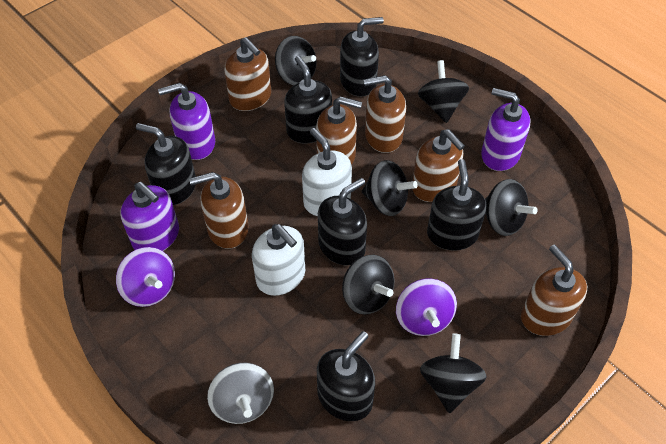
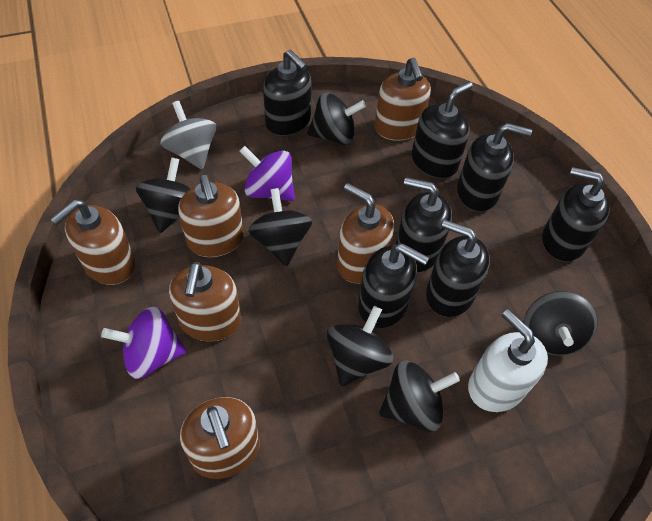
black soap dispenser: 6 -> 7
purple soap dispenser: 3 -> 0
white soap dispenser: 2 -> 1

